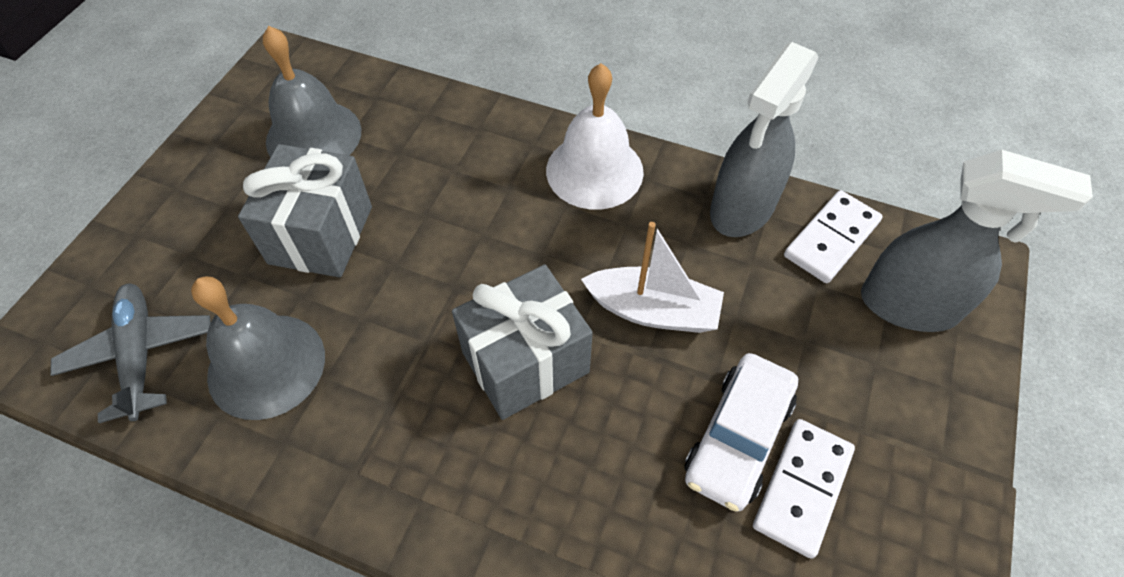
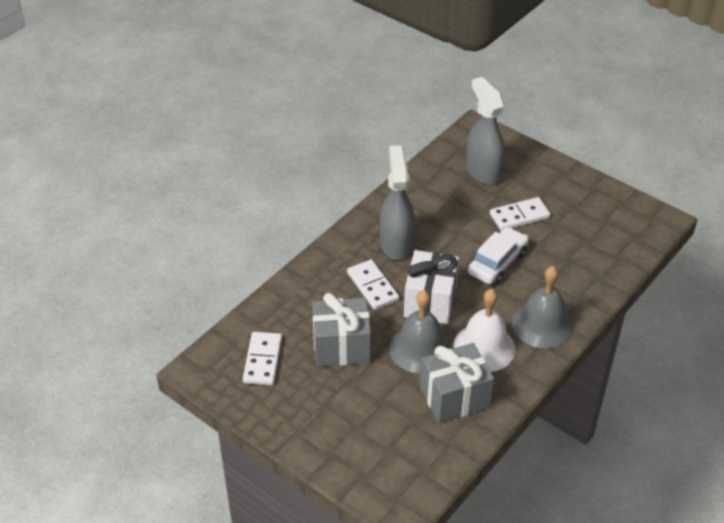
grey plane: 1 -> 0
white boat: 1 -> 0
white domino: 2 -> 3
white gift: 0 -> 1

